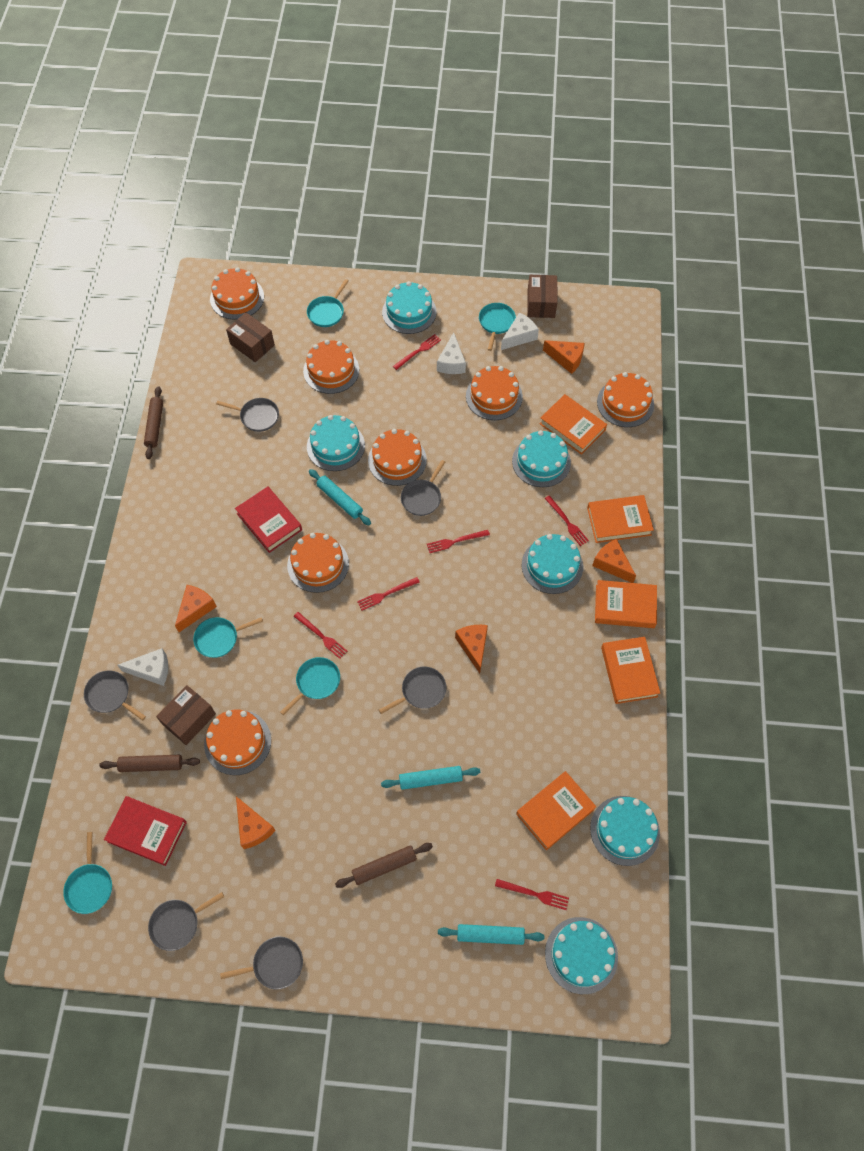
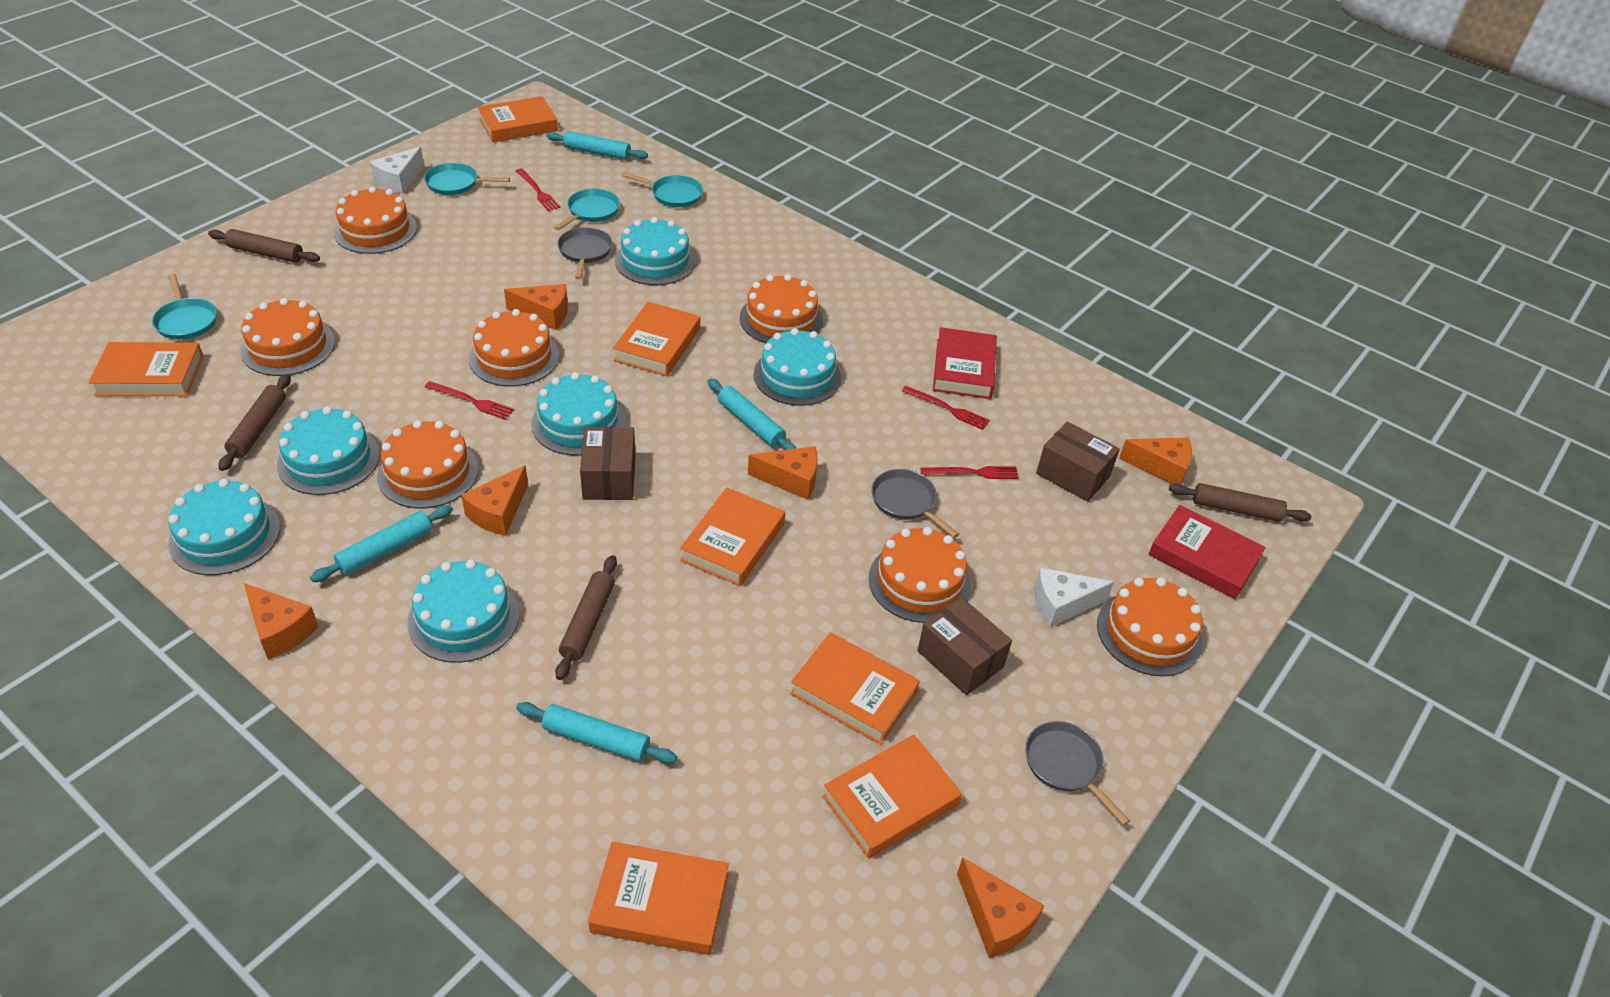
brown rolling pin: 3 -> 4
grey pan: 6 -> 3
orange book: 5 -> 7
orange cheese: 5 -> 6
red fork: 6 -> 4
turquoise pan: 5 -> 4
turquoise rolling pin: 3 -> 4
white cheese: 3 -> 2

